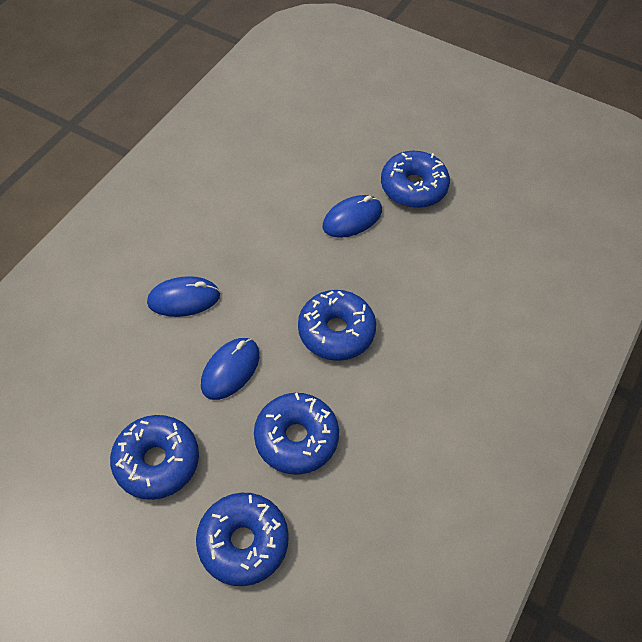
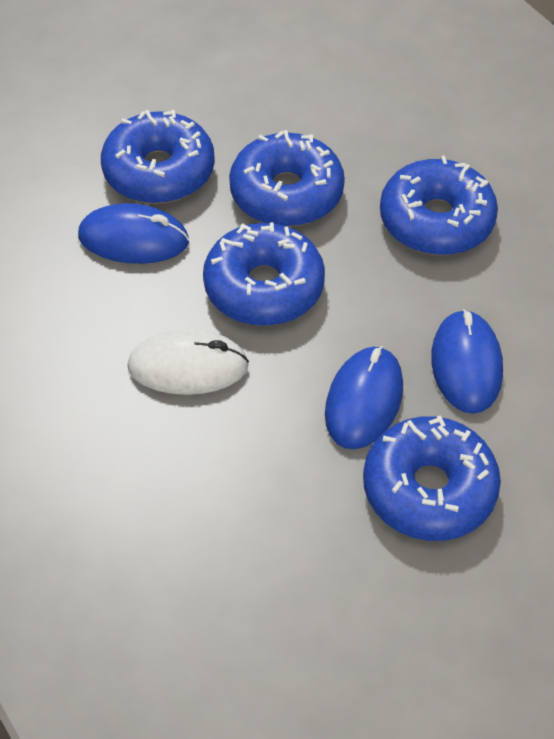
white mouse: 0 -> 1

